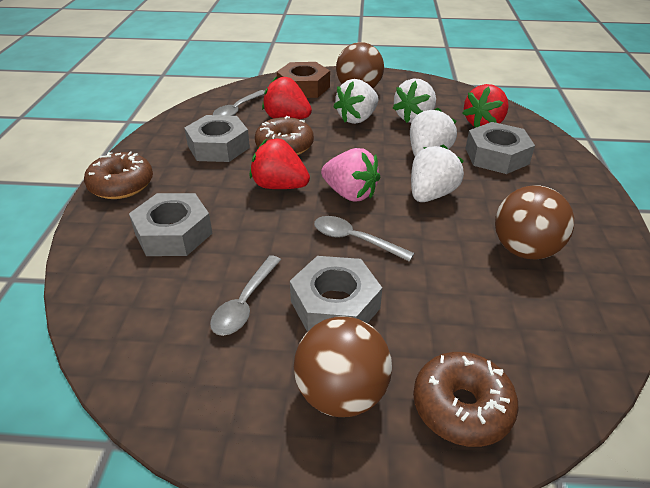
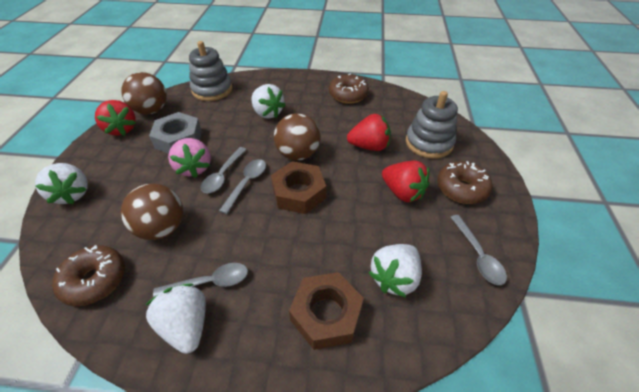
brown nut: 1 -> 2
grey nut: 4 -> 1
grey spoon: 3 -> 4
grey stacking toy: 0 -> 2

